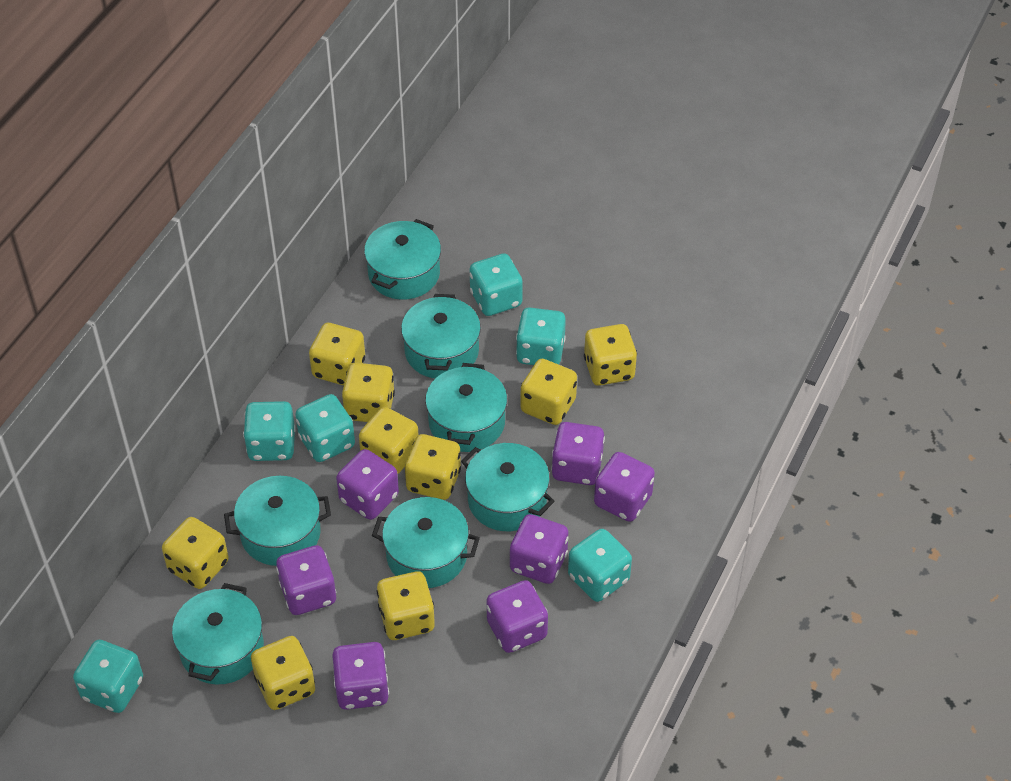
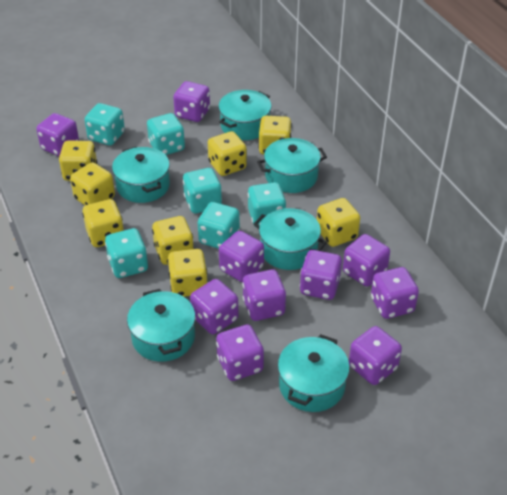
purple dice: 7 -> 10
turquoise pot: 7 -> 6
yellow dice: 9 -> 8

